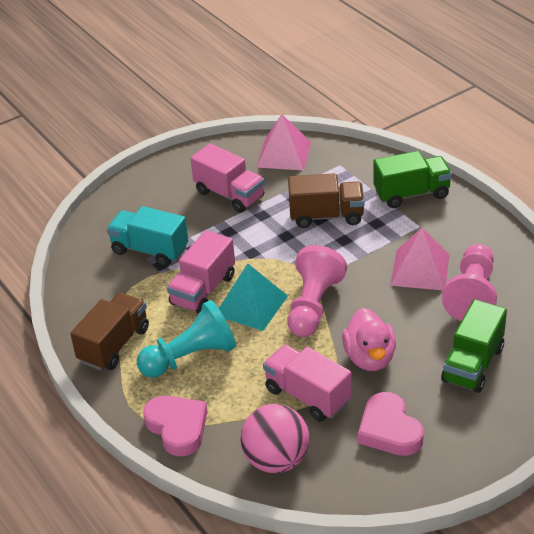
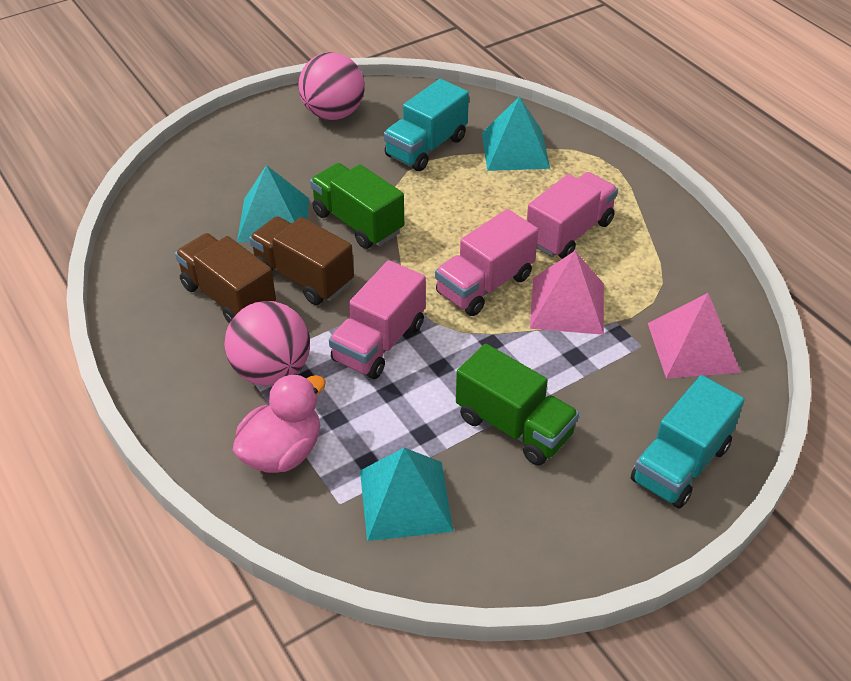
pink ball: 1 -> 2
pink heart: 2 -> 0
pink pawn: 2 -> 0
turquoise pawn: 1 -> 0
turquoise pyramid: 1 -> 3
turquoise truck: 1 -> 2

